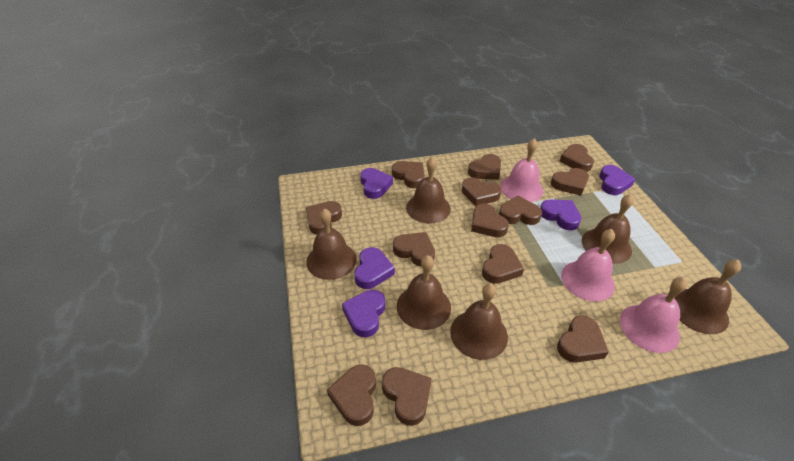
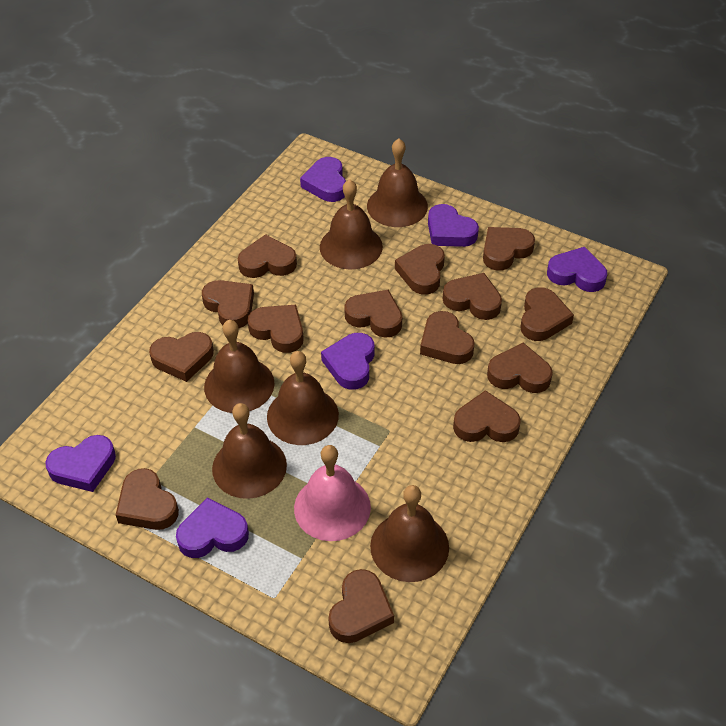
brown heart: 13 -> 14
pink bell: 3 -> 1
purple heart: 5 -> 6

